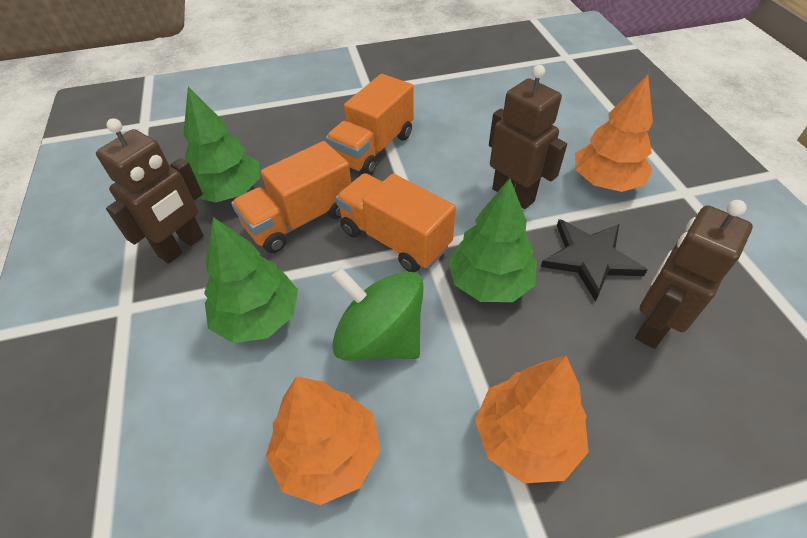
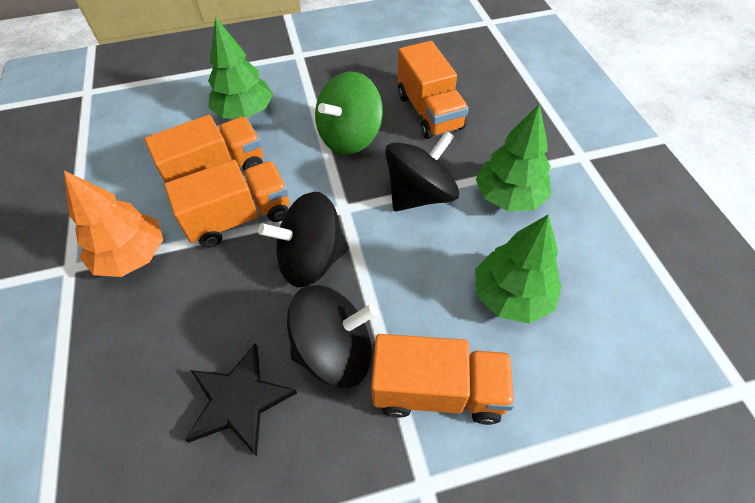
black spinning top: 0 -> 3
brown robot: 3 -> 0
orange tree: 3 -> 1
orange truck: 3 -> 4

